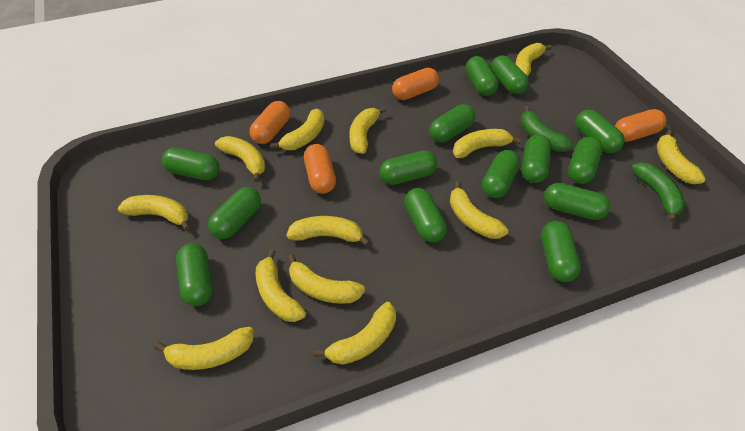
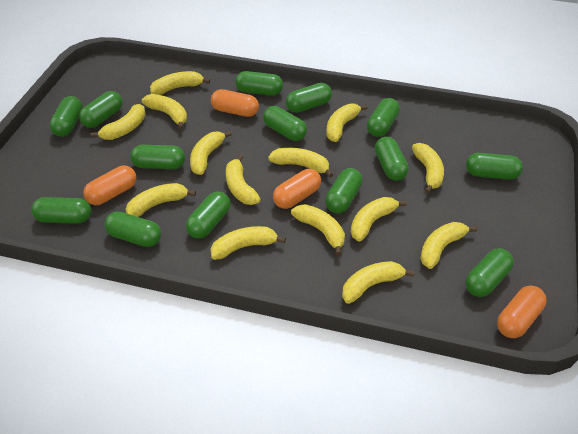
green banana: 2 -> 0
yellow banana: 13 -> 14

